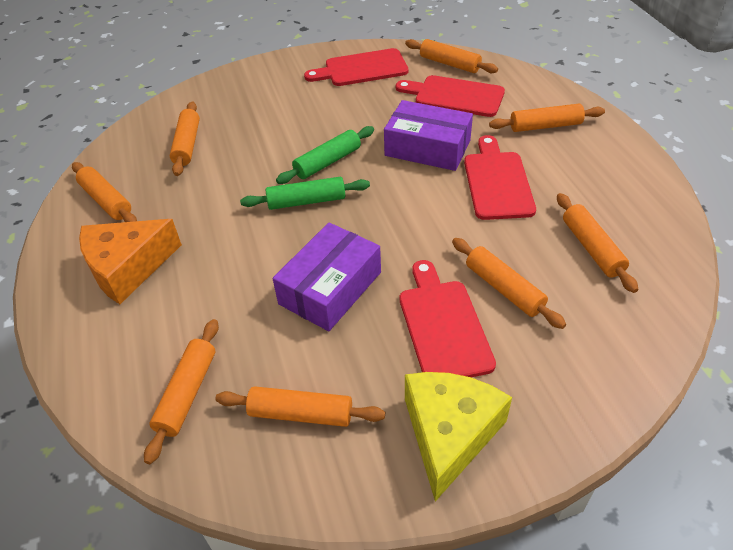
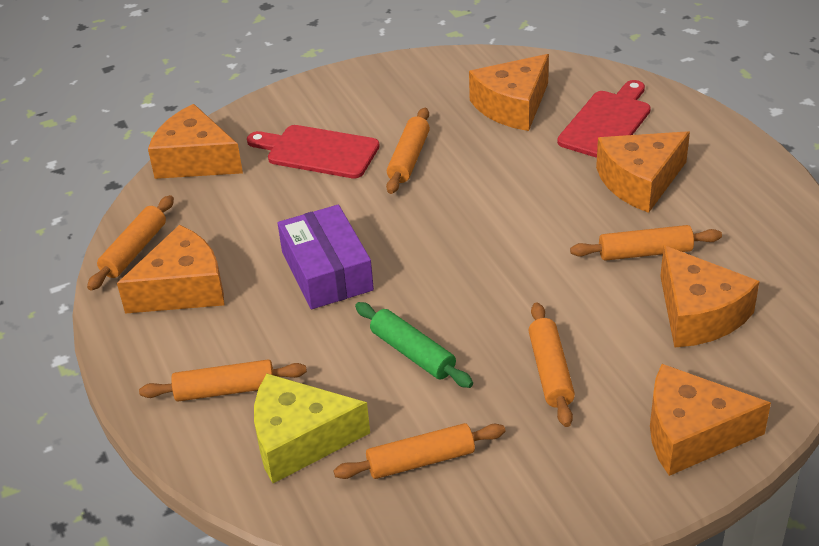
green rolling pin: 2 -> 1
orange cheese: 1 -> 6
orange rolling pin: 8 -> 6
purple box: 2 -> 1
red cutting board: 4 -> 2

